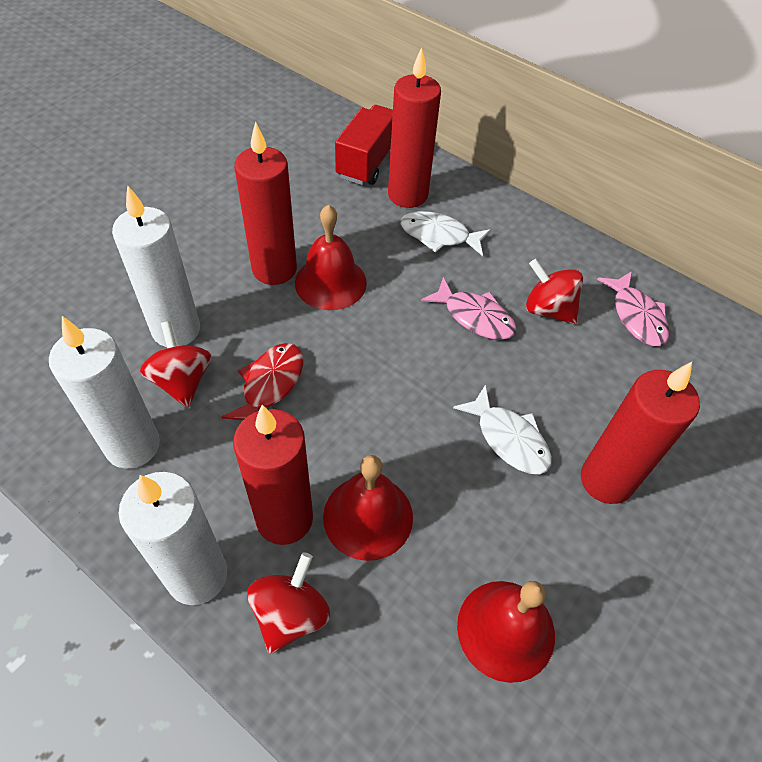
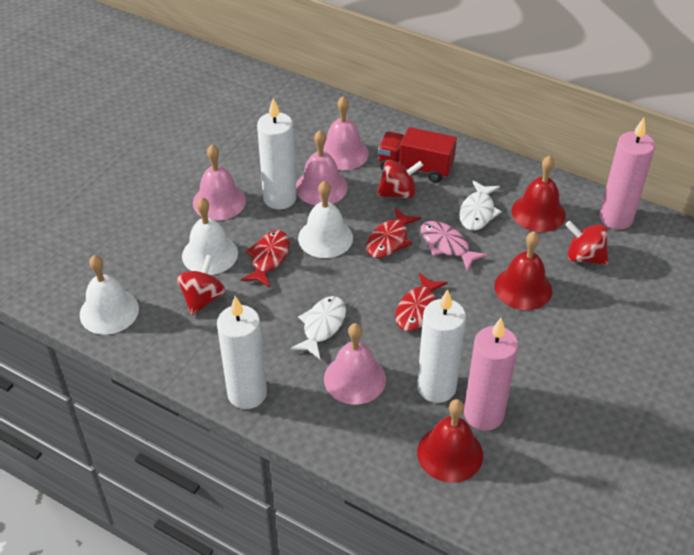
pink bell: 0 -> 4
pink candle: 0 -> 2
pink fish: 2 -> 1
red candle: 4 -> 0
red fish: 1 -> 3
white bell: 0 -> 3

